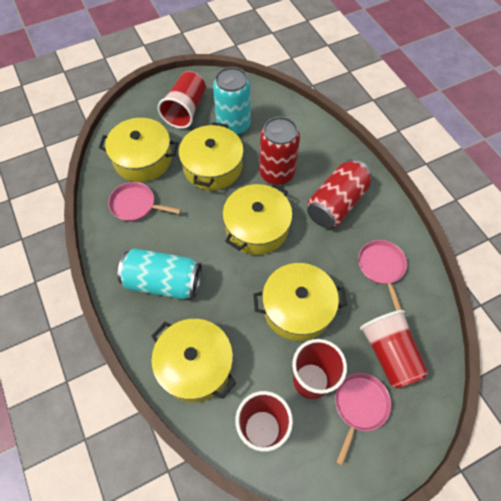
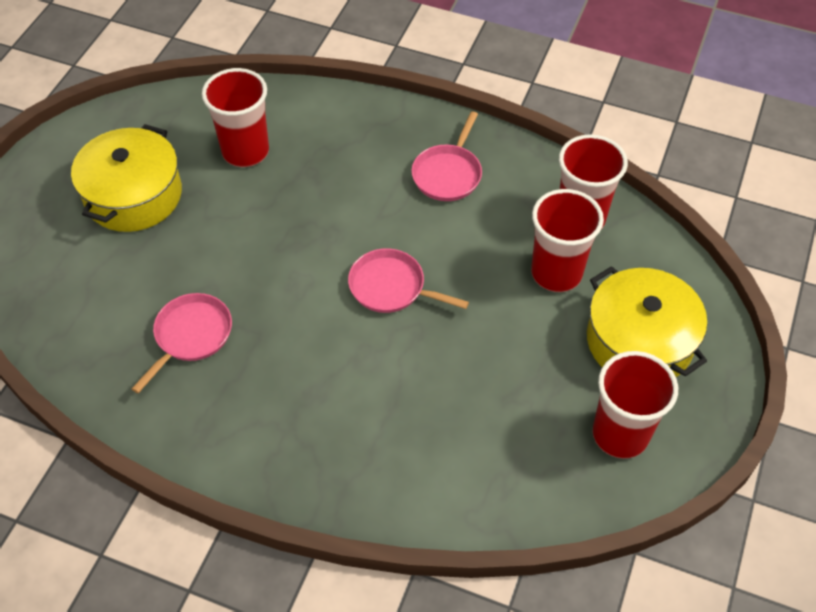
red can: 2 -> 0
turquoise can: 2 -> 0
yellow pot: 5 -> 2

